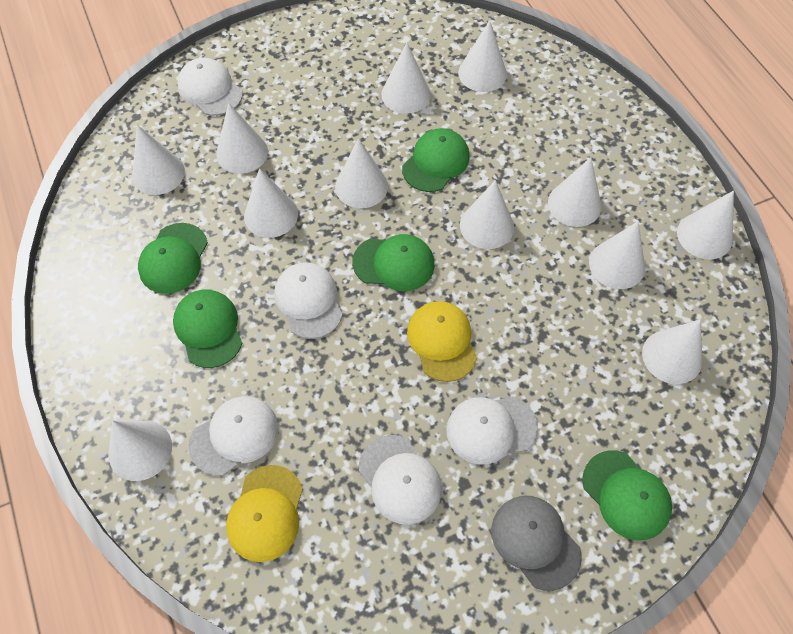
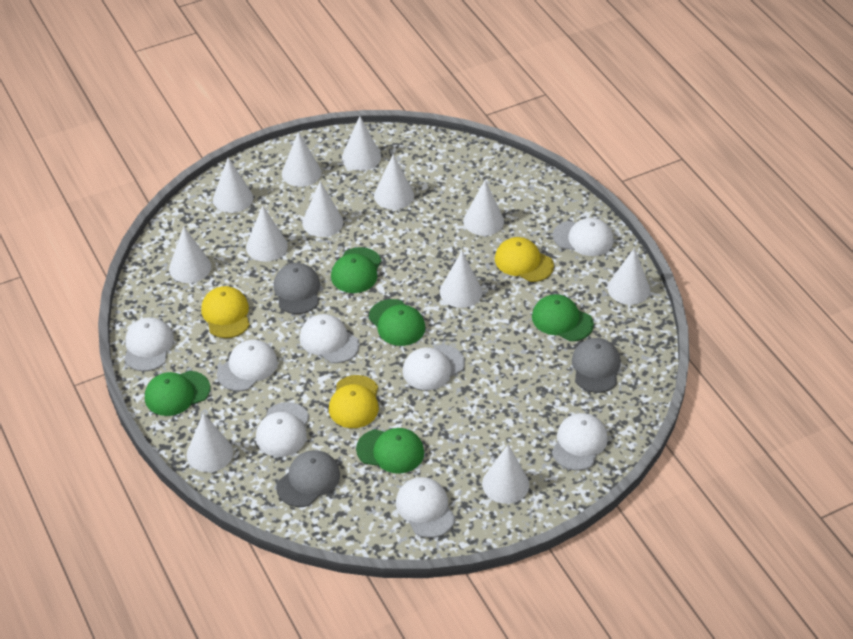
grey cap: 1 -> 3
white cap: 5 -> 8
yellow cap: 2 -> 3

